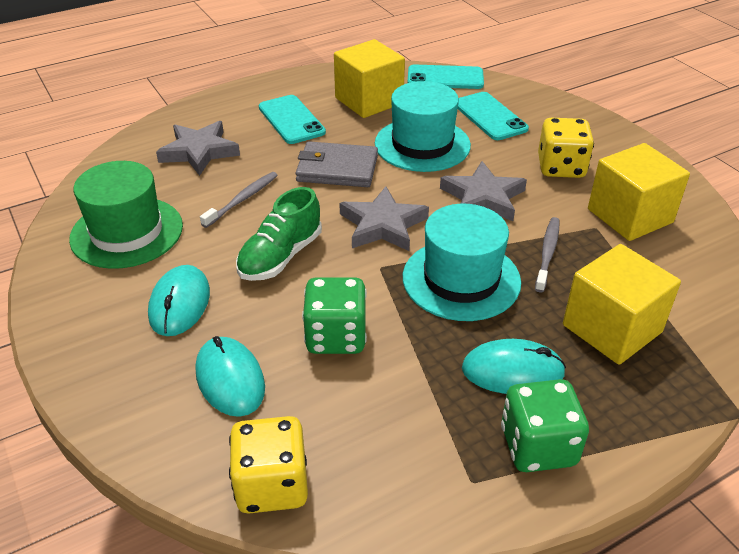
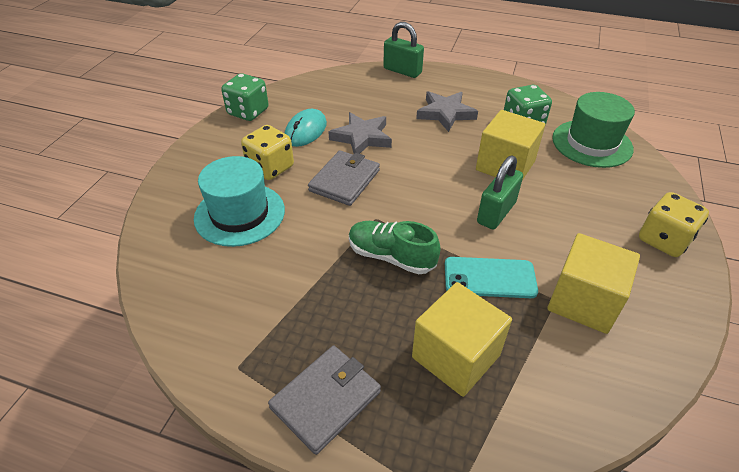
green padlock: 0 -> 2
grey star: 3 -> 2
grey toothbrush: 2 -> 0
grey wallet: 1 -> 2
turquoise hat: 2 -> 1
turquoise mouse: 3 -> 1
turquoise phone: 3 -> 1

